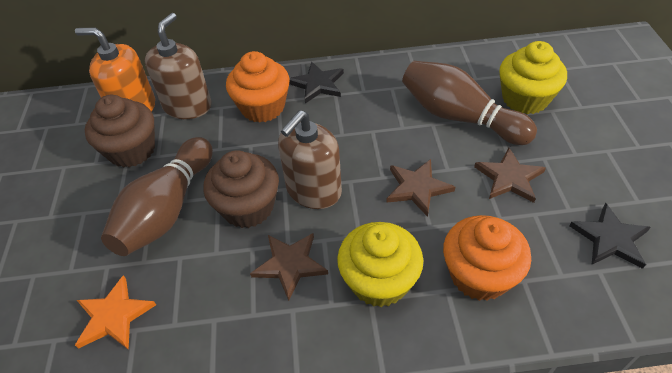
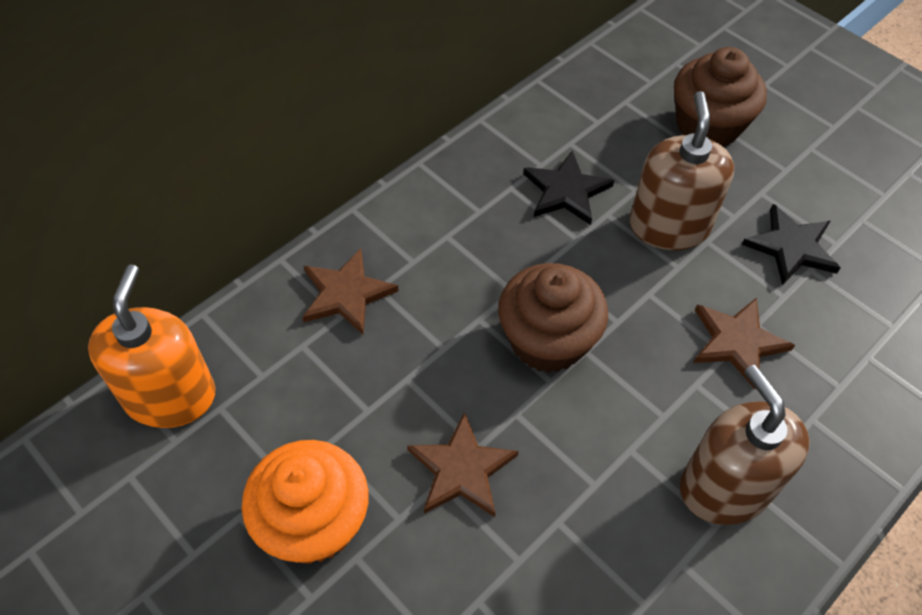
brown bowling pin: 2 -> 0
orange cupcake: 2 -> 1
orange star: 1 -> 0
yellow cupcake: 2 -> 0

